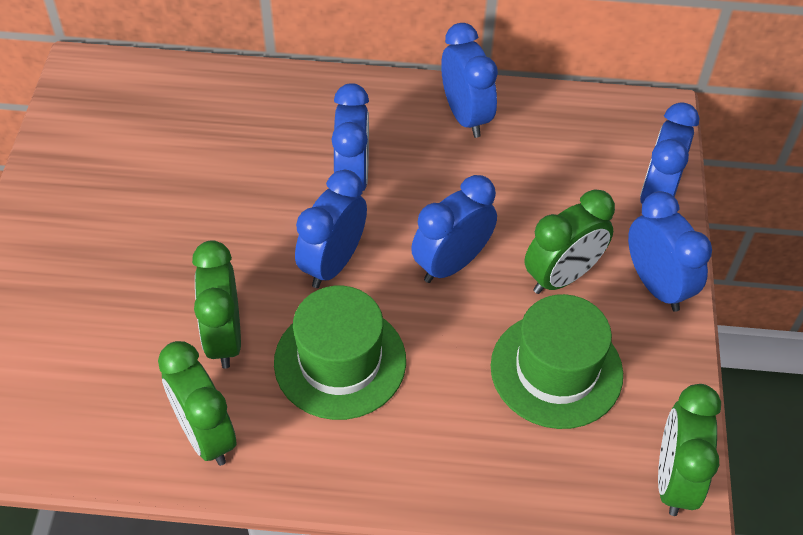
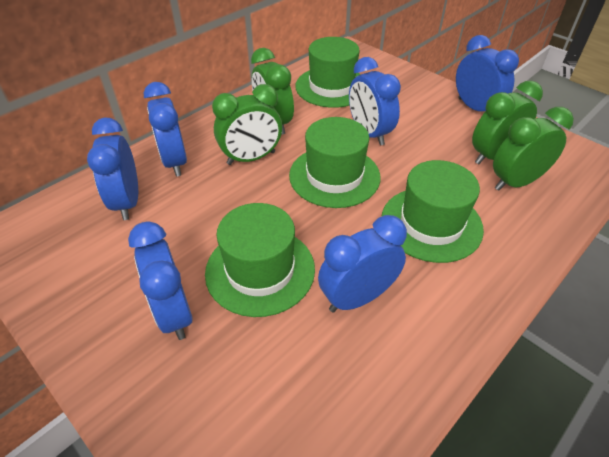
green hat: 2 -> 4

